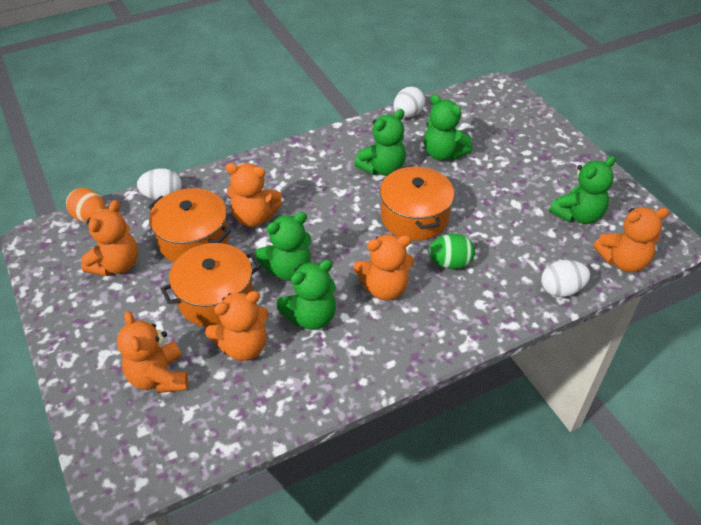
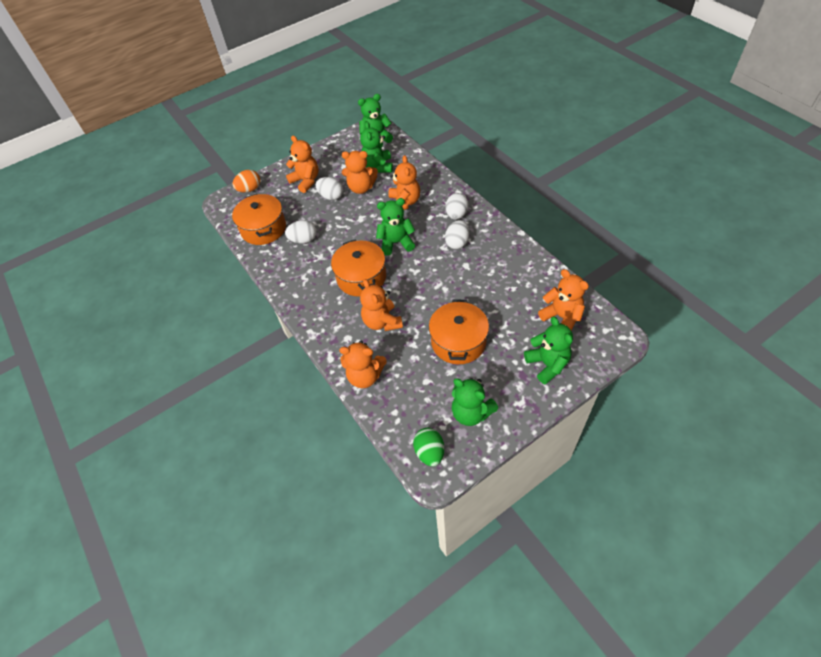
white egg: 3 -> 4

